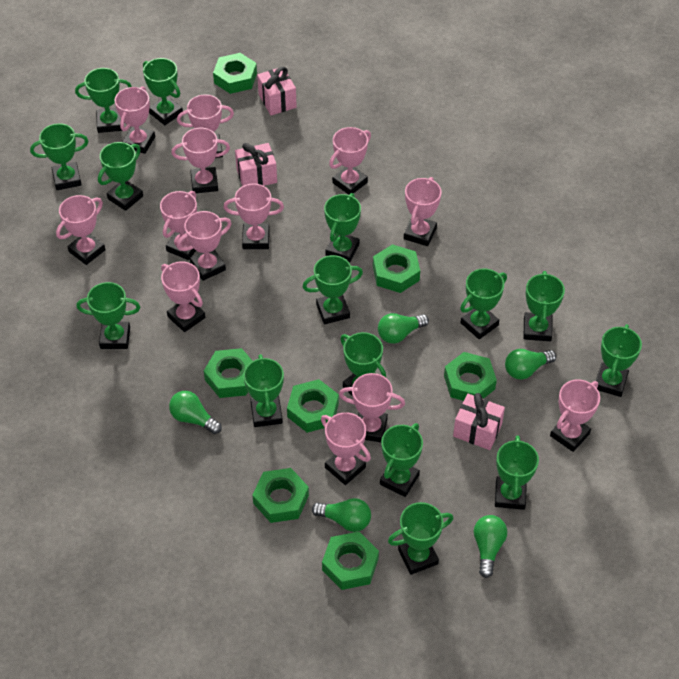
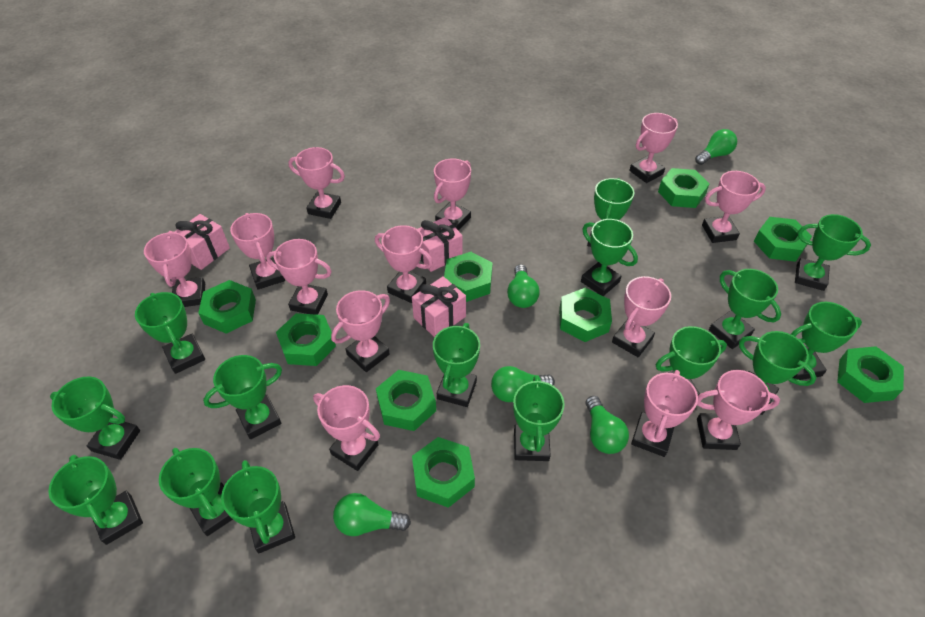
green nut: 7 -> 9

